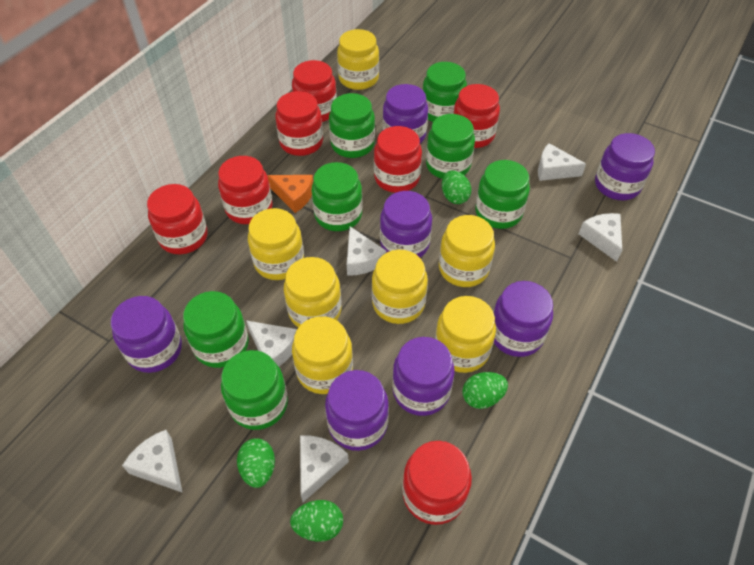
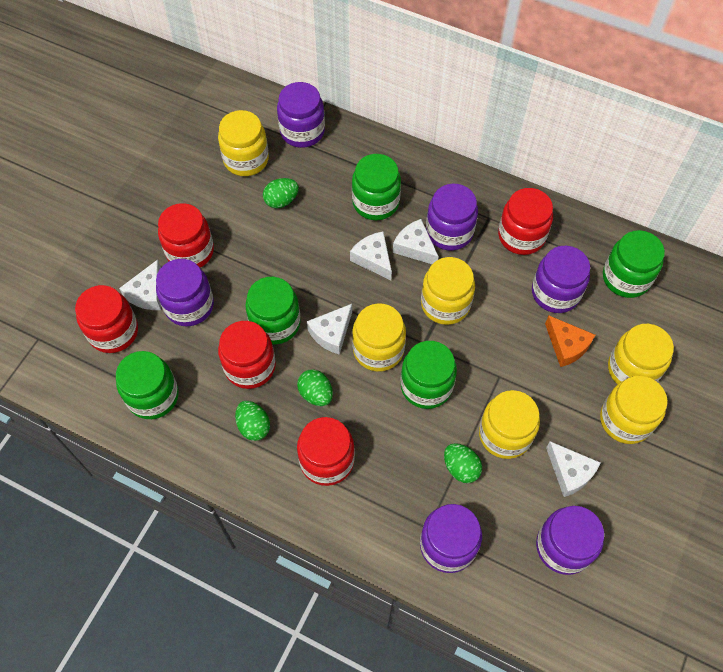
green jar: 7 -> 5
purple jar: 7 -> 6
red jar: 7 -> 5
white cheese: 6 -> 5
yellow jar: 7 -> 6

